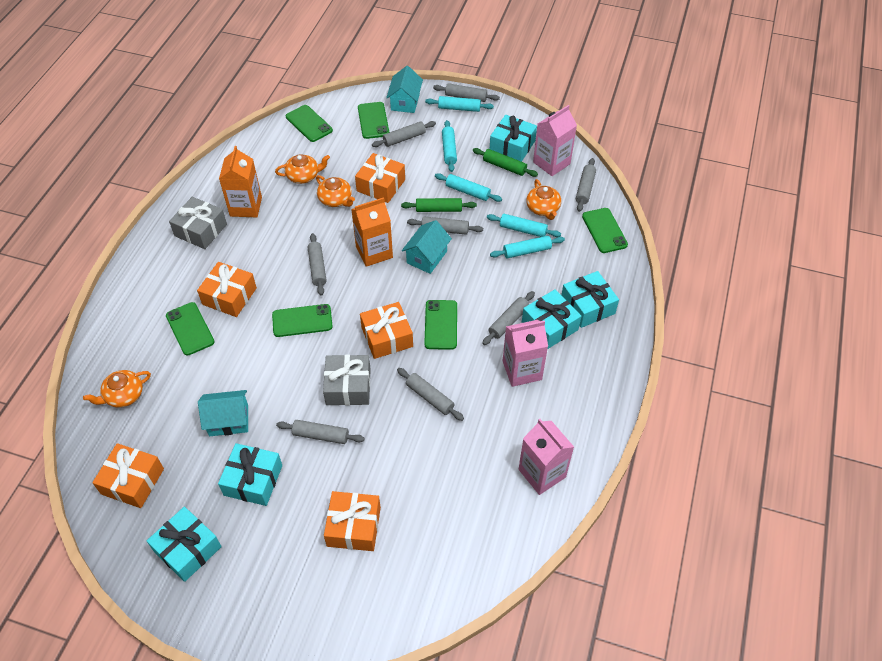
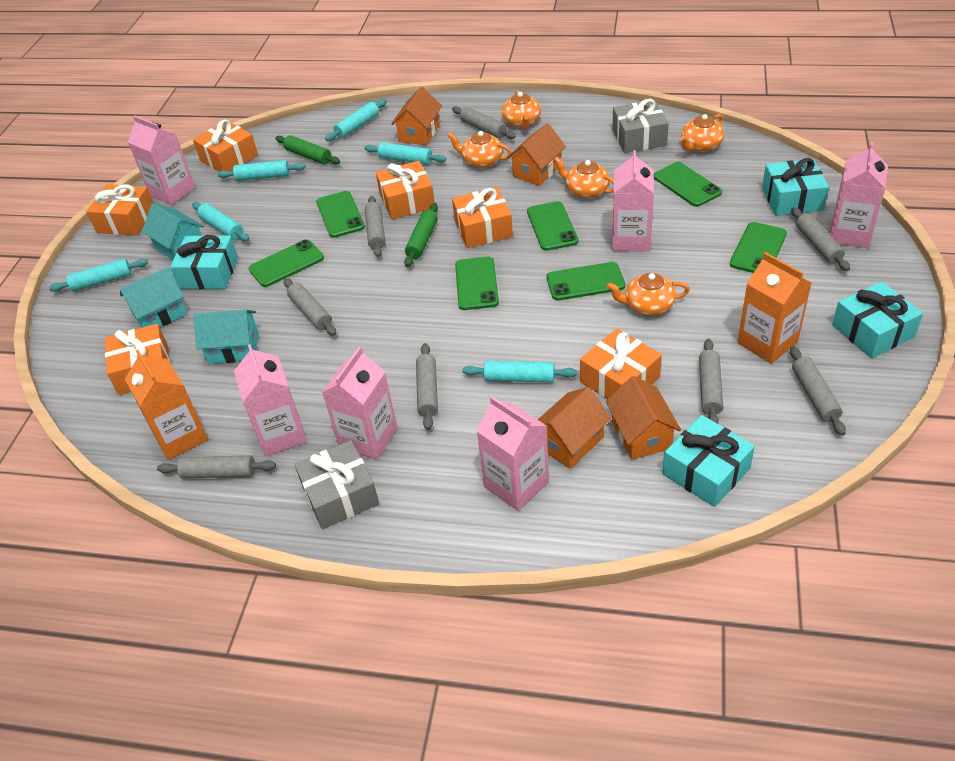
green phone: 6 -> 7
orange gift: 5 -> 6
orange house: 0 -> 4
orange teapot: 4 -> 5
pink carton: 3 -> 6
turquoise gift: 5 -> 4
turquoise rolling pin: 5 -> 6

